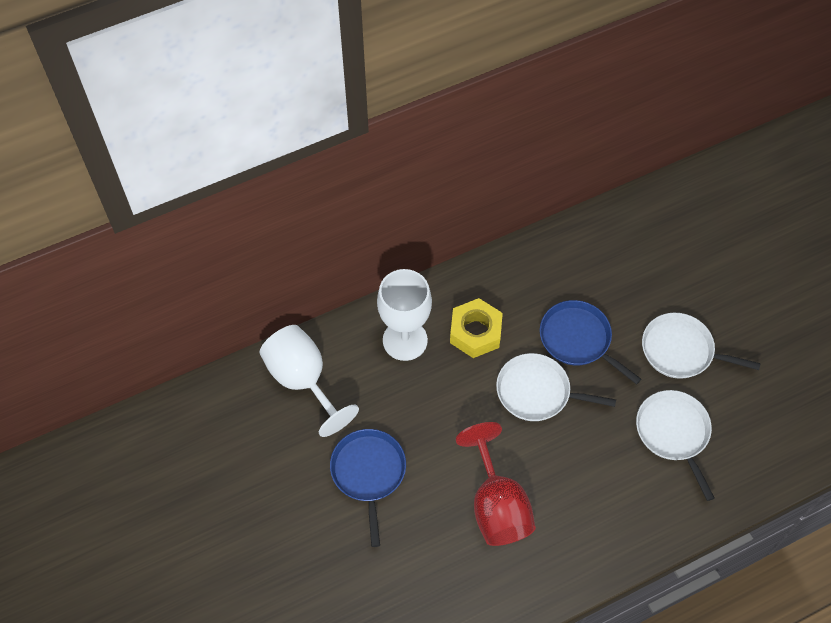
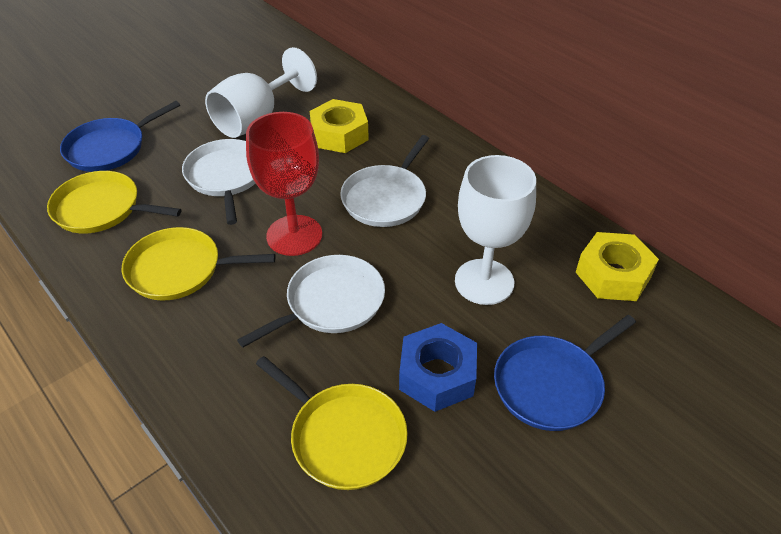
blue nut: 0 -> 1
yellow nut: 1 -> 2
yellow pan: 0 -> 3

